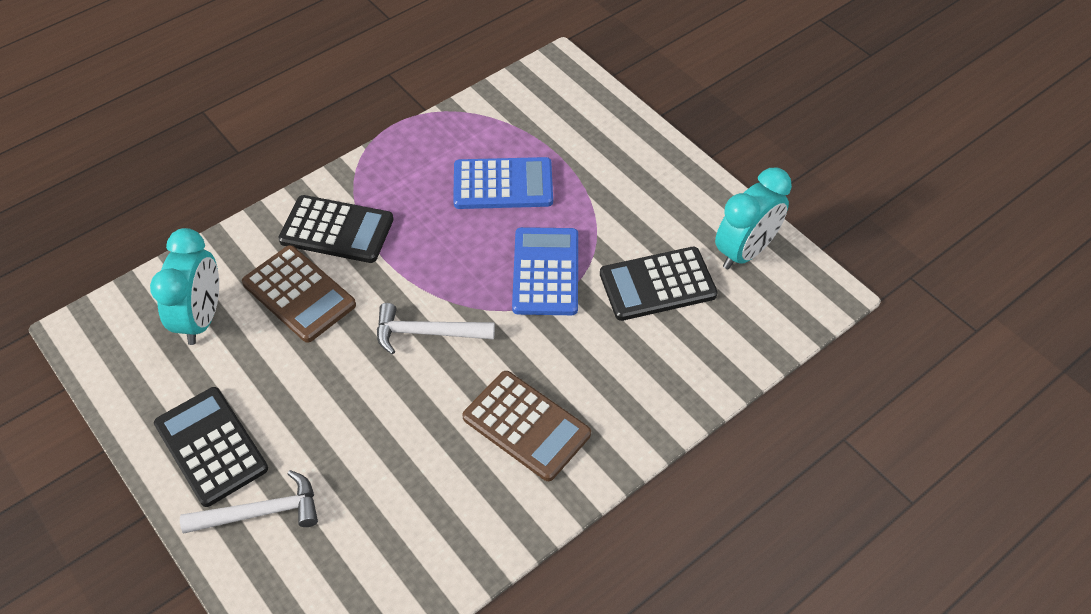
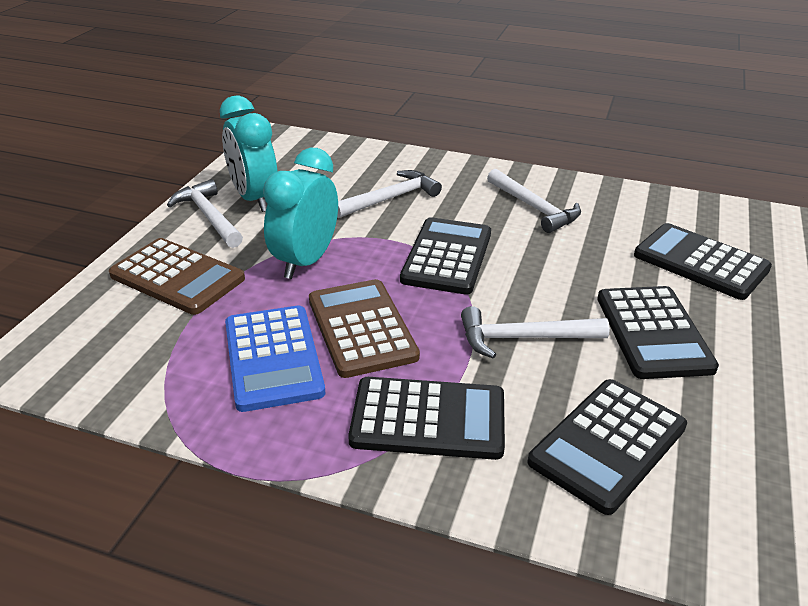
black calculator: 3 -> 5
blue calculator: 2 -> 1
white hammer: 2 -> 4

